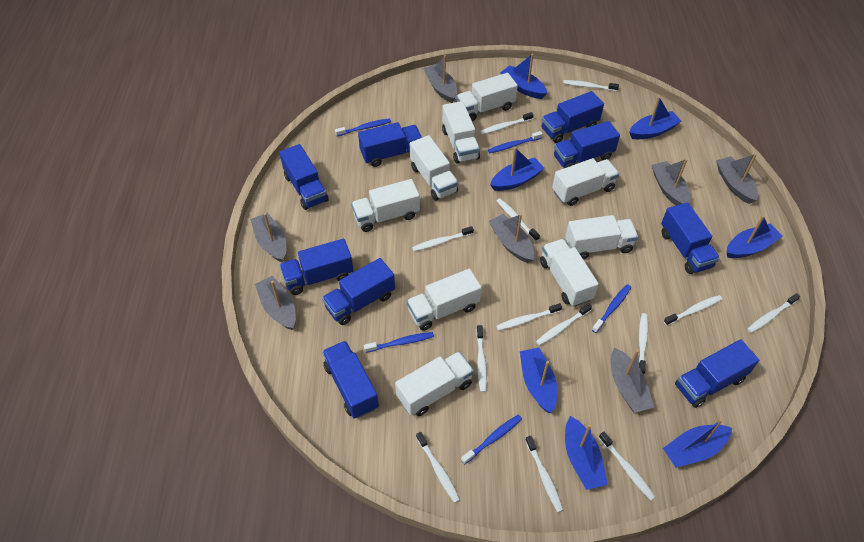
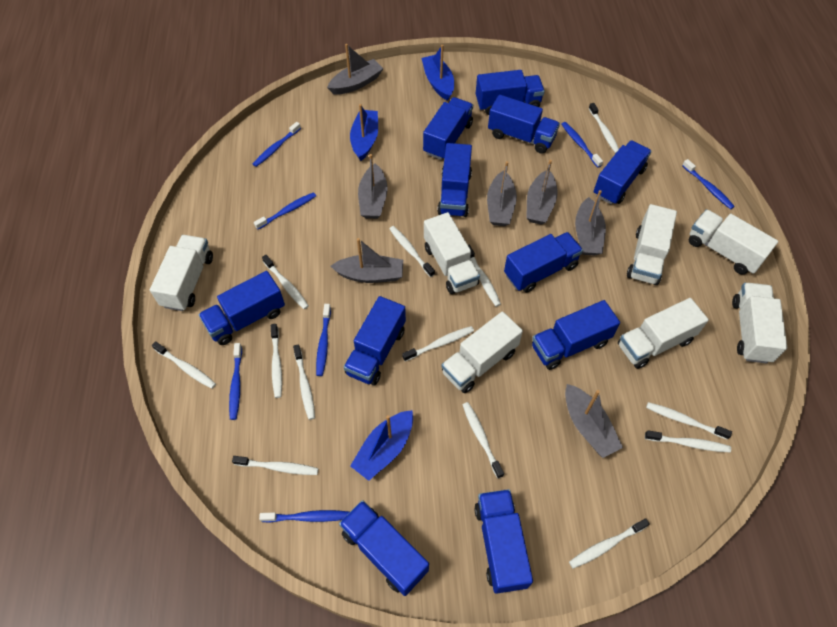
blue boat: 7 -> 3
blue toothbrush: 5 -> 7
blue truck: 9 -> 11
white truck: 9 -> 7

